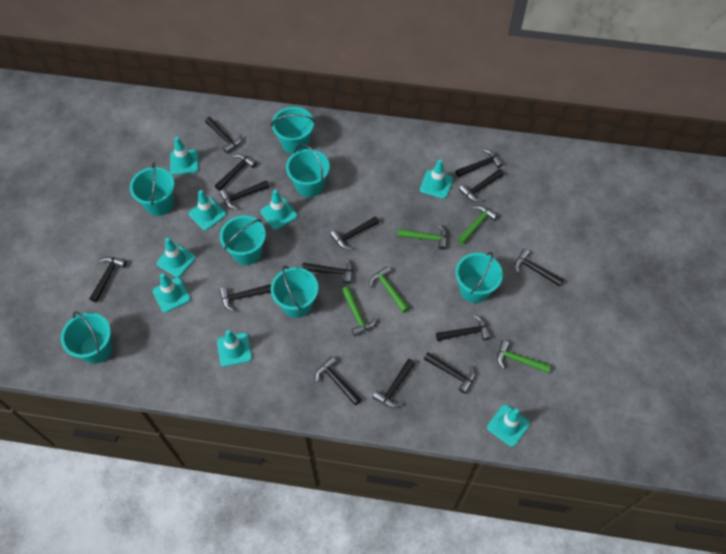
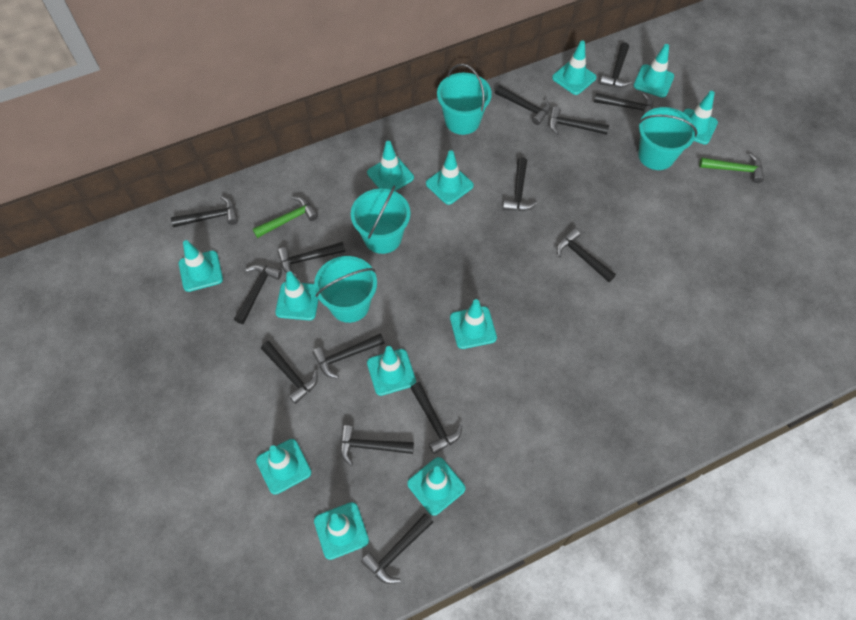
green hammer: 5 -> 2
turquoise bucket: 7 -> 4
turquoise traffic cone: 8 -> 12

